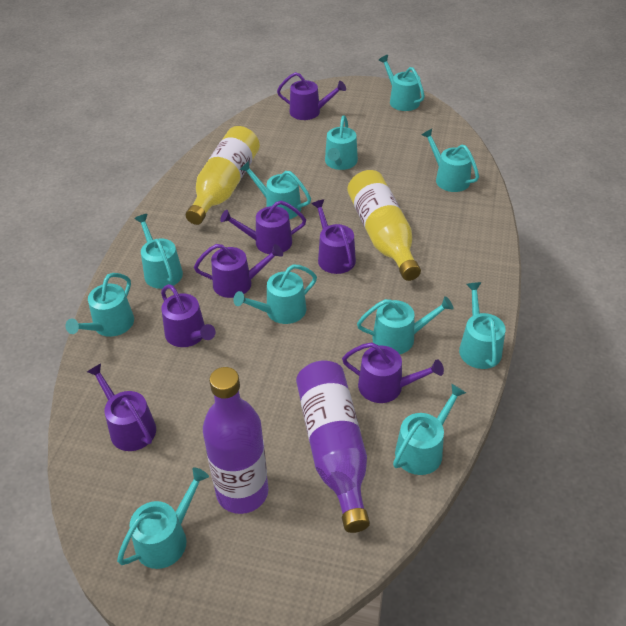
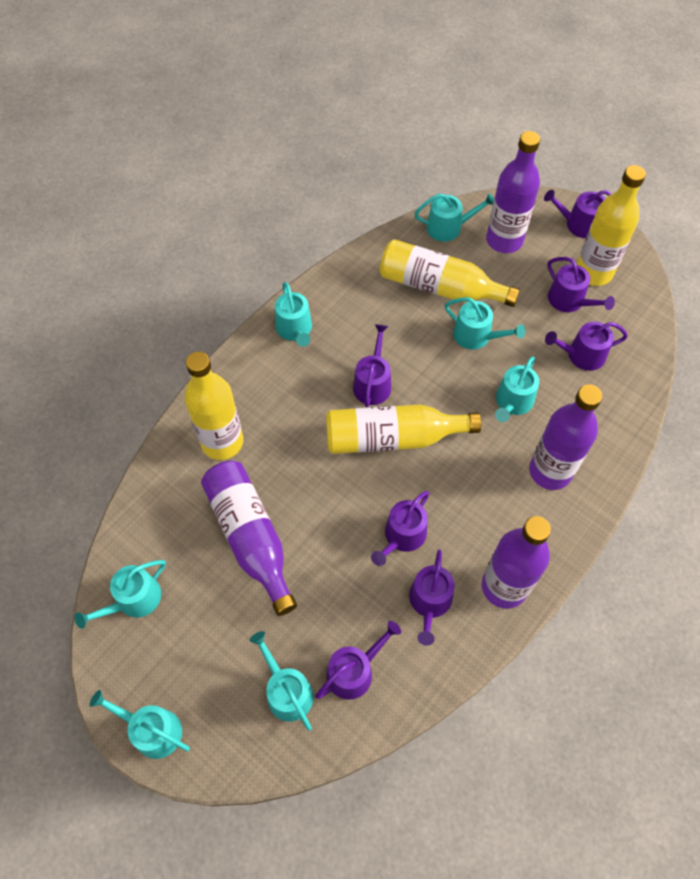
purple bottle: 2 -> 4
turquoise watering can: 11 -> 7
yellow bottle: 2 -> 4

